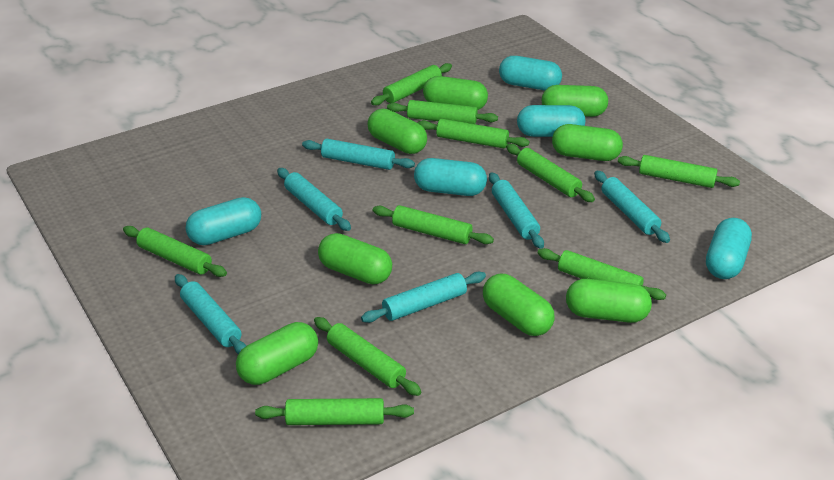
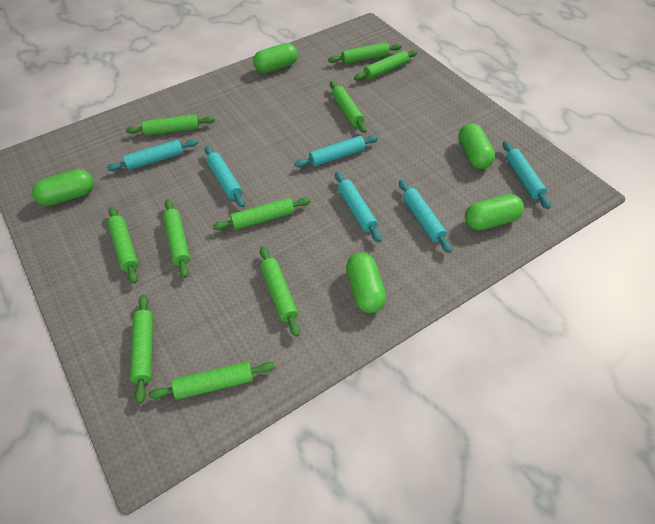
green capsule: 8 -> 5
turquoise capsule: 5 -> 0

